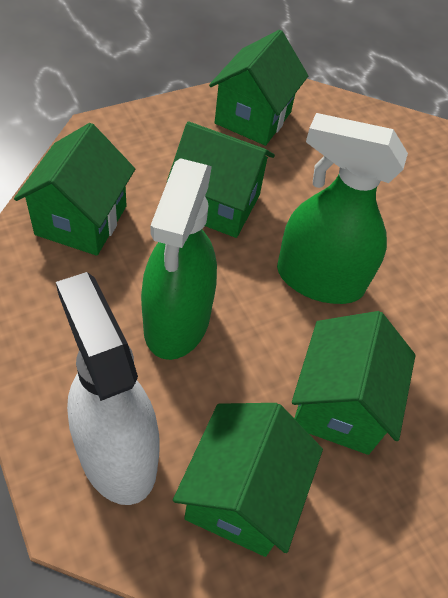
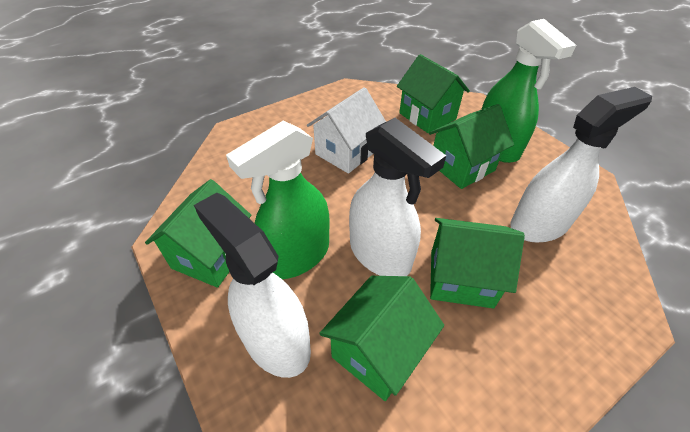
white house: 0 -> 1
white spray bottle: 1 -> 3

